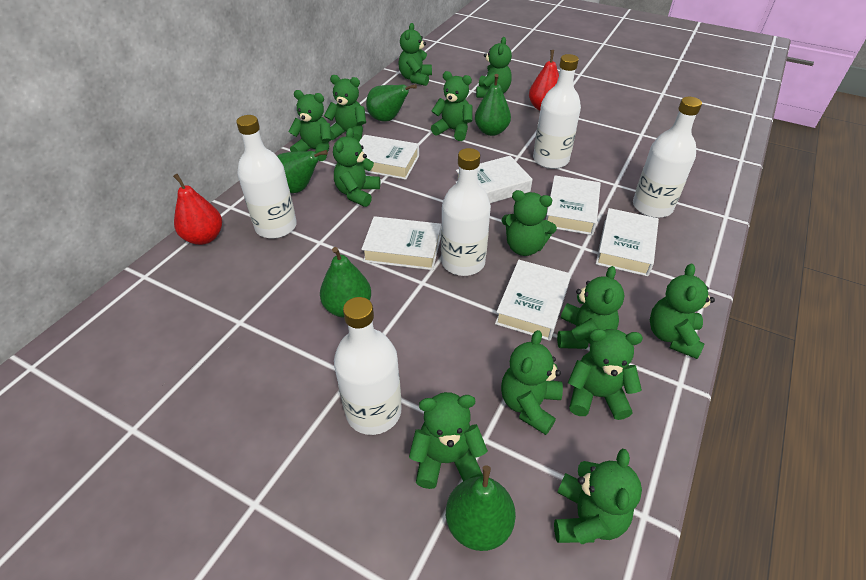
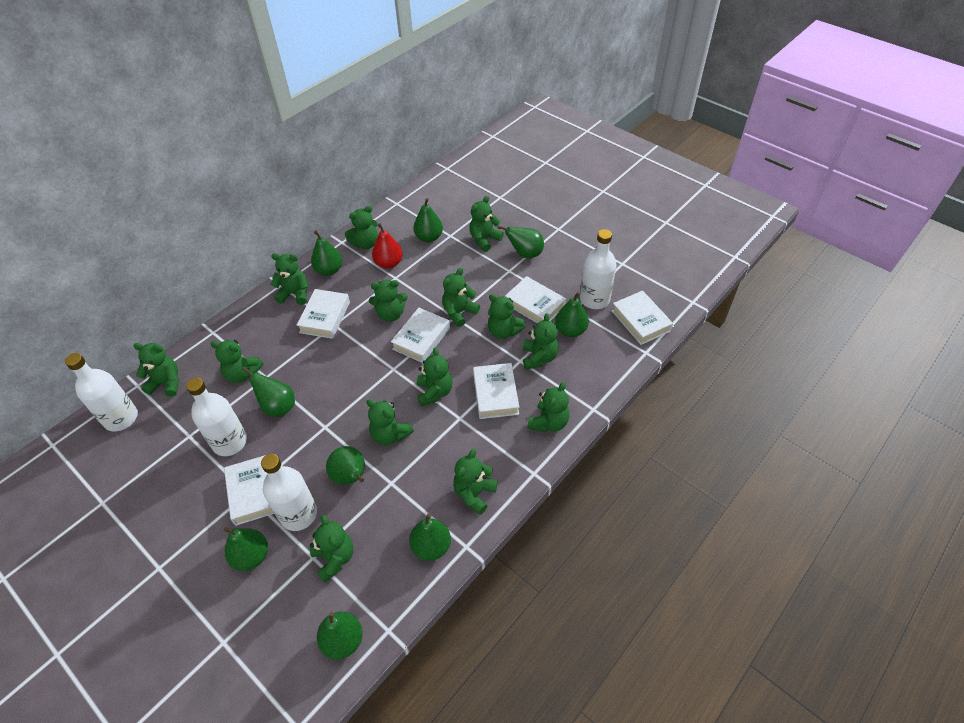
green pear: 5 -> 9
green teddy bear: 13 -> 14
red pear: 2 -> 1
white bottle: 5 -> 4

